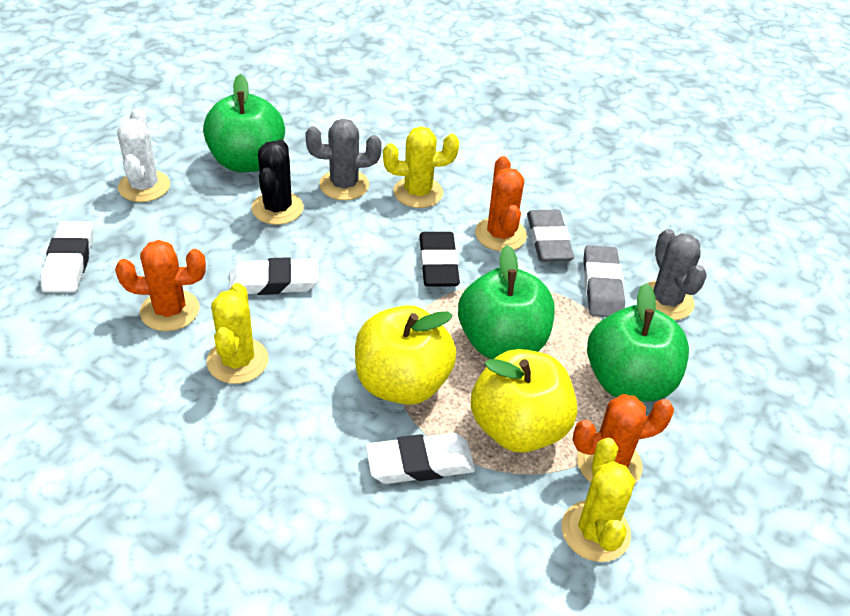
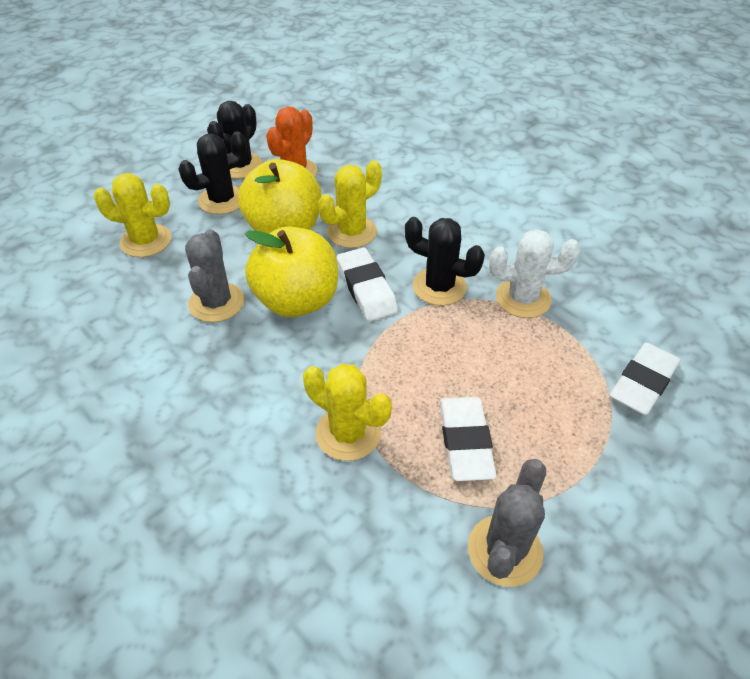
black cactus: 1 -> 3
black eraser: 1 -> 0
green apple: 3 -> 0
grey eraser: 2 -> 0
orange cactus: 3 -> 1

